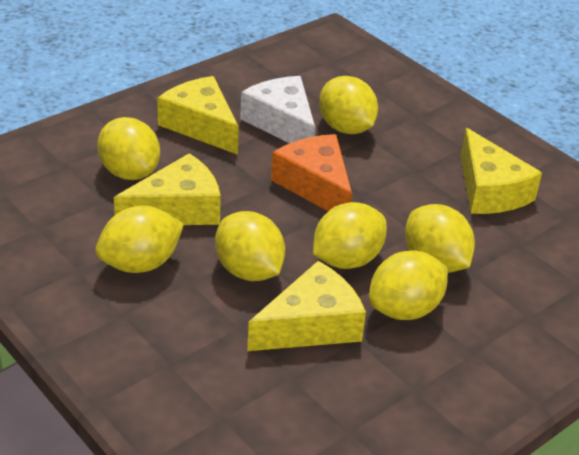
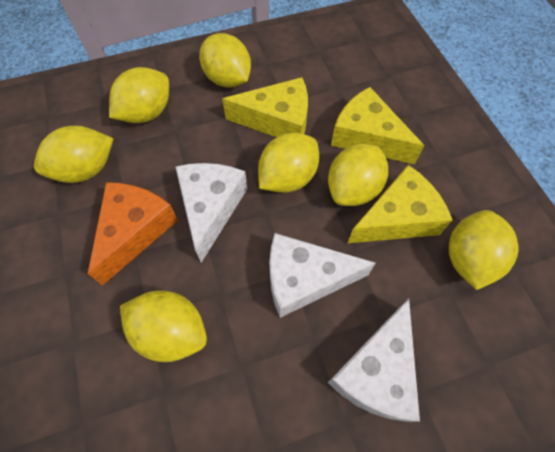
white cheese: 1 -> 3
yellow cheese: 4 -> 3

